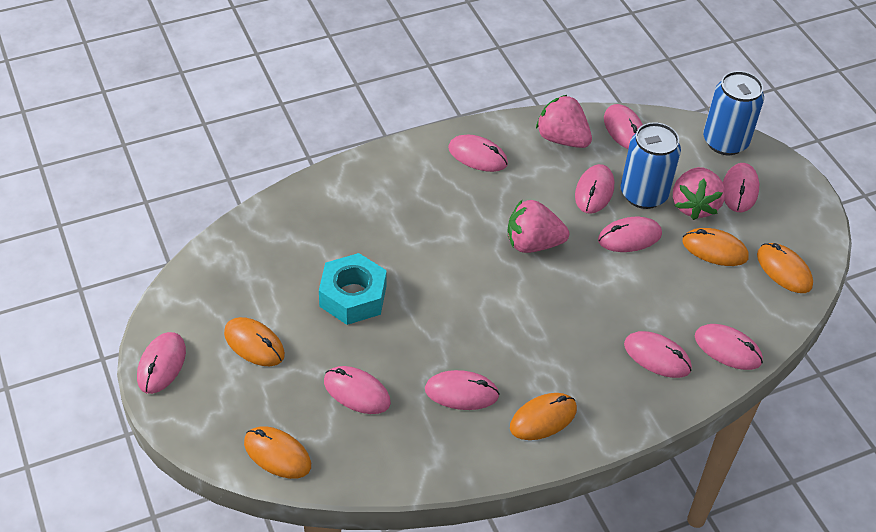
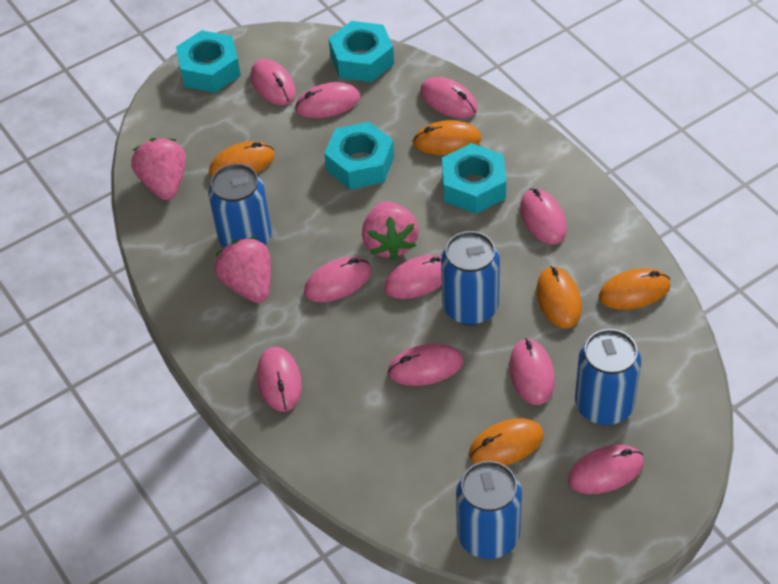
blue can: 2 -> 4
turquoise nut: 1 -> 4

